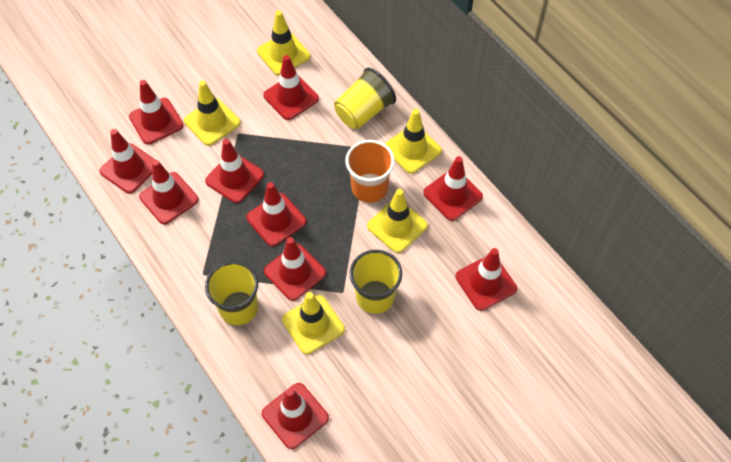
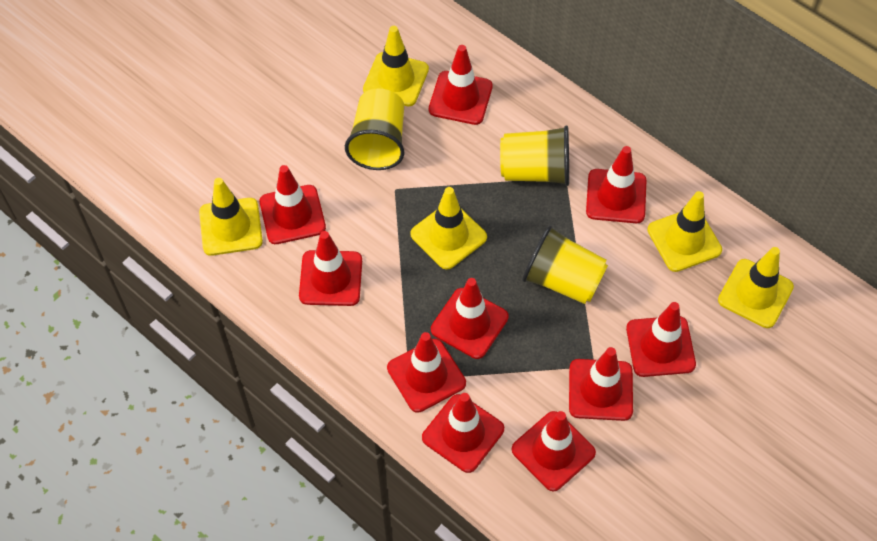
orange cup: 1 -> 0

